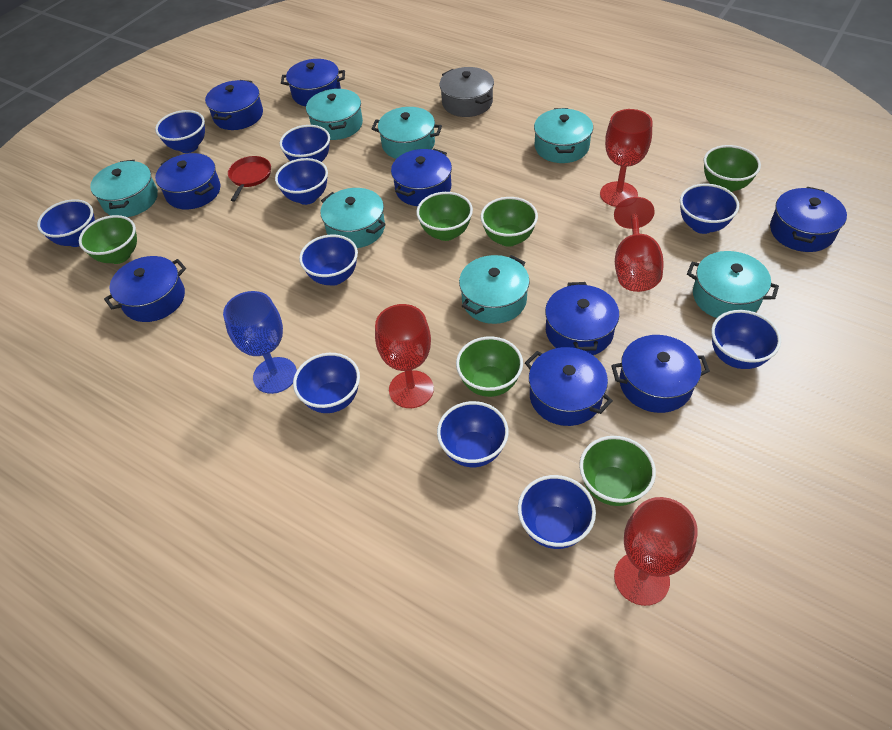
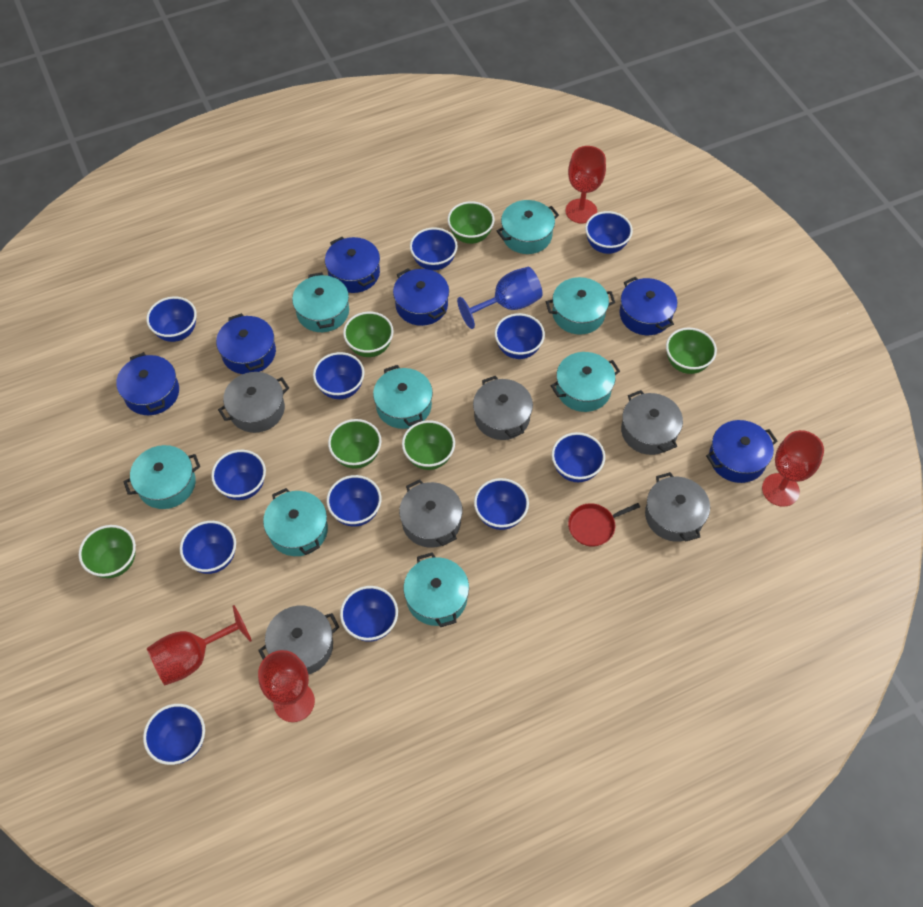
blue bowl: 10 -> 12
blue pot: 9 -> 6
grey pot: 1 -> 6
turquoise pot: 7 -> 8

